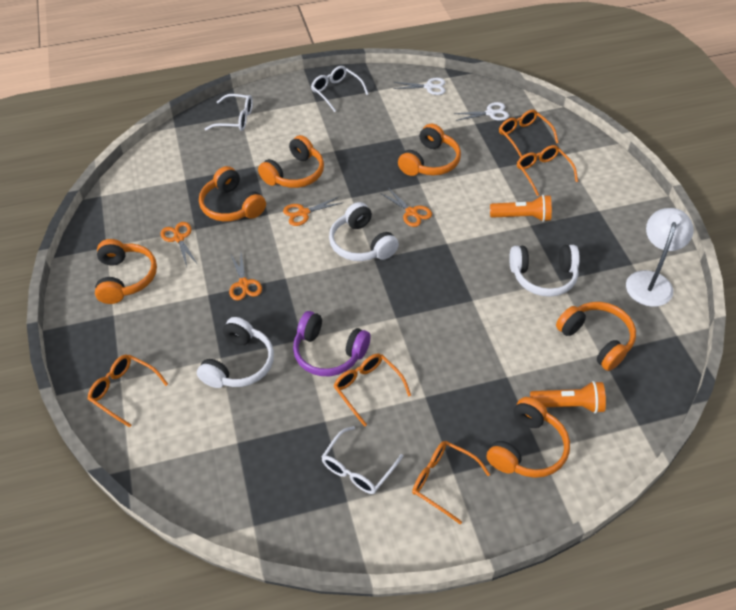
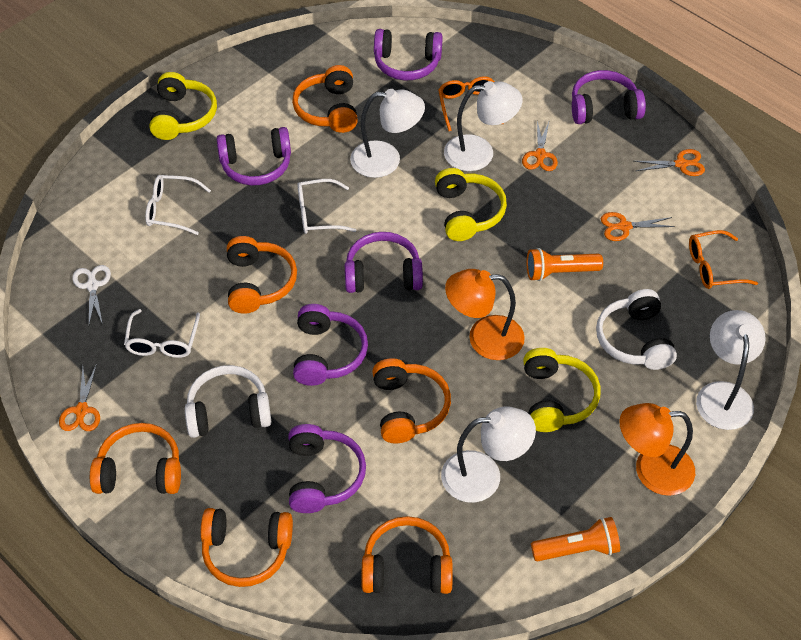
orange glasses: 5 -> 2
orange lamp: 0 -> 2
purple headphones: 1 -> 6
white headphones: 3 -> 2
white lamp: 1 -> 4
white scissors: 2 -> 1
yellow headphones: 0 -> 3

